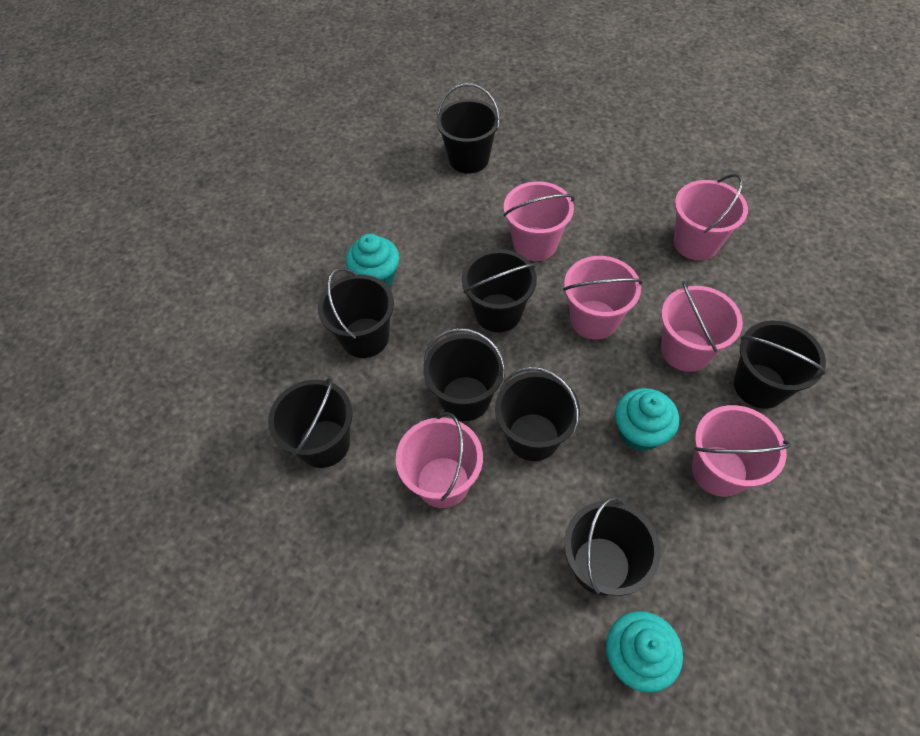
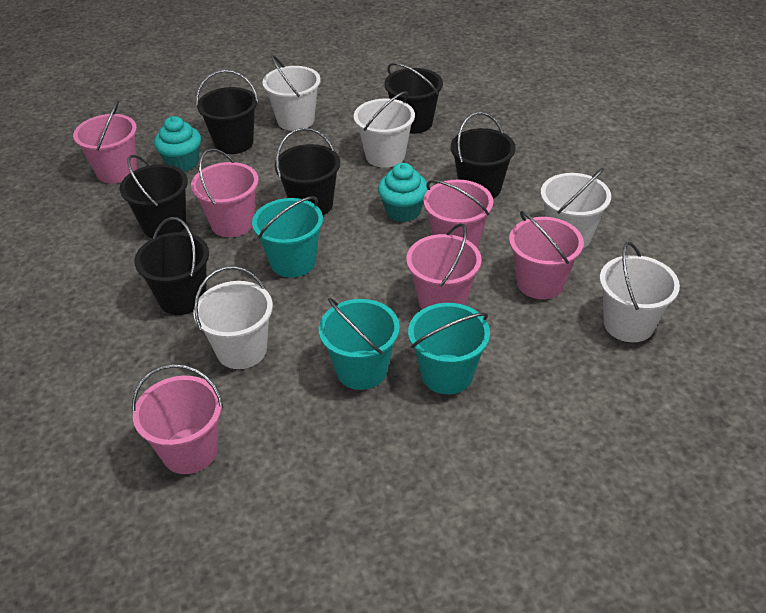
black bucket: 8 -> 6
turquoise bucket: 0 -> 3
turquoise cupcake: 3 -> 2
white bucket: 0 -> 5

